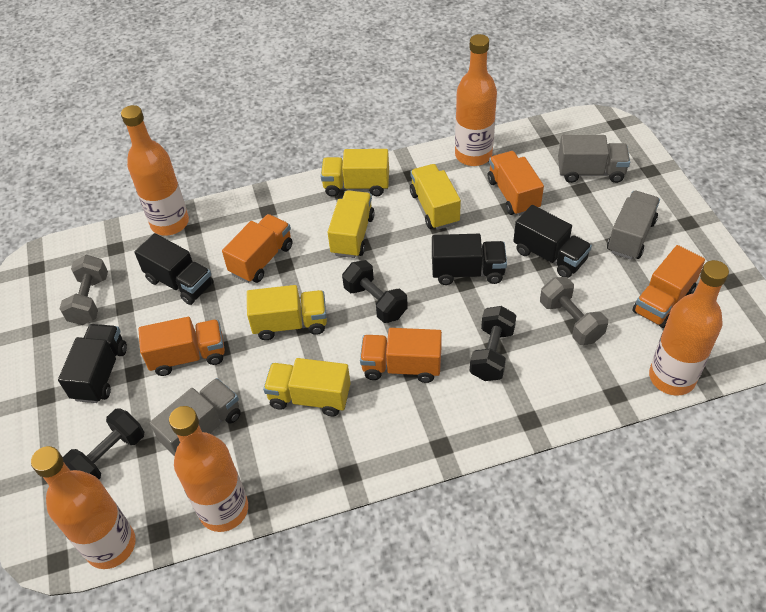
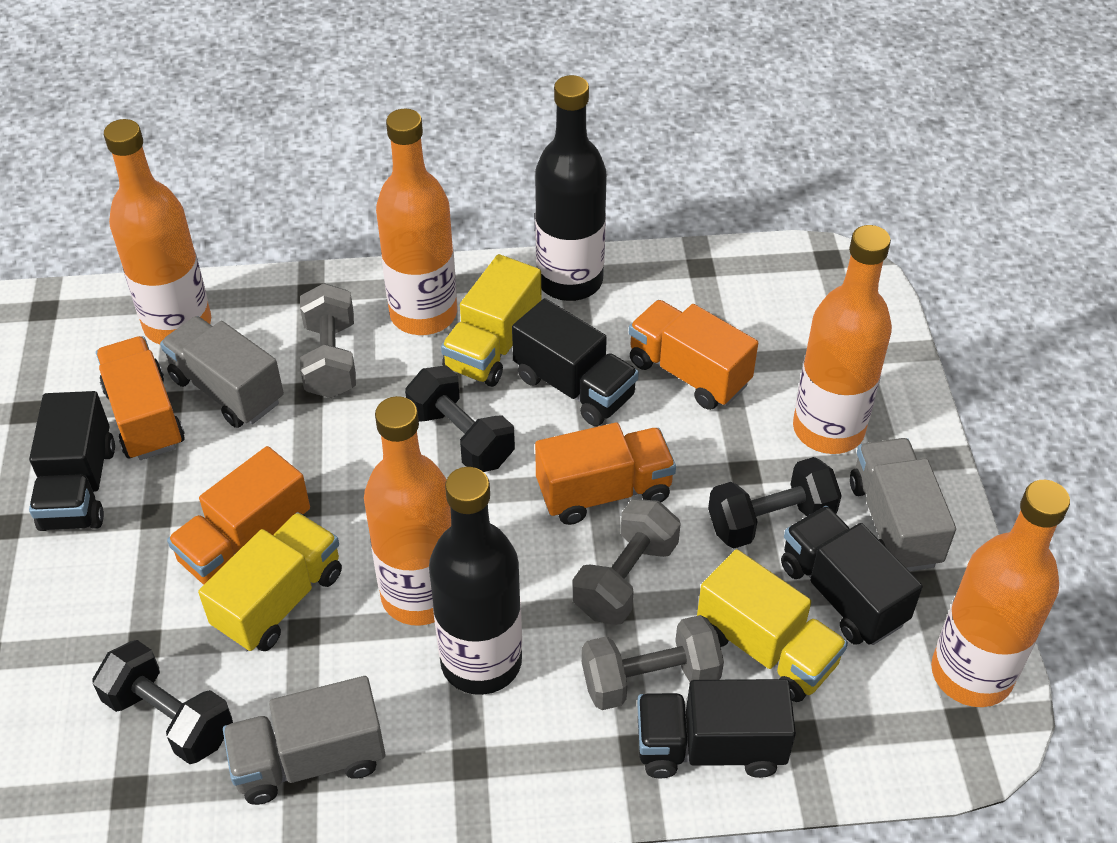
black bottle: 0 -> 2
grey dumbbell: 2 -> 3
orange truck: 5 -> 4
yellow truck: 5 -> 3

